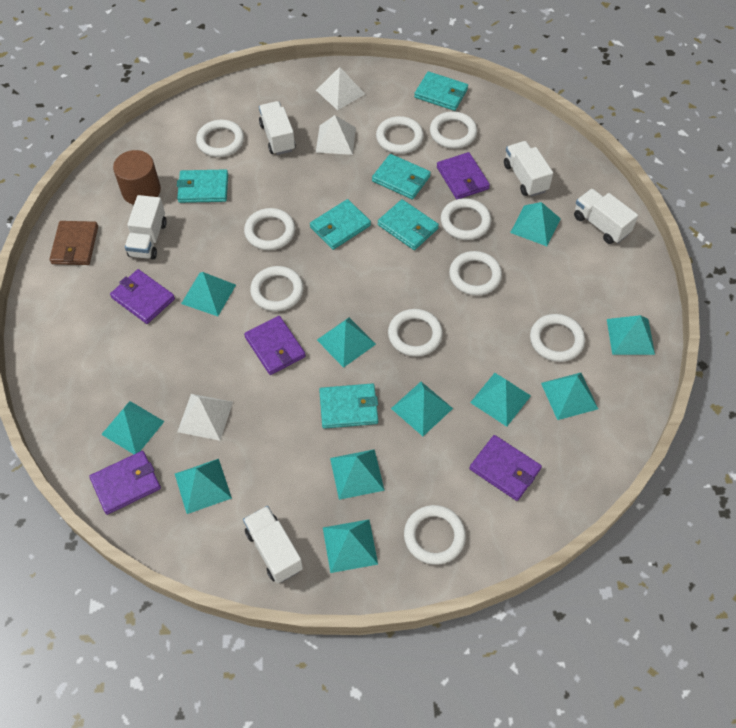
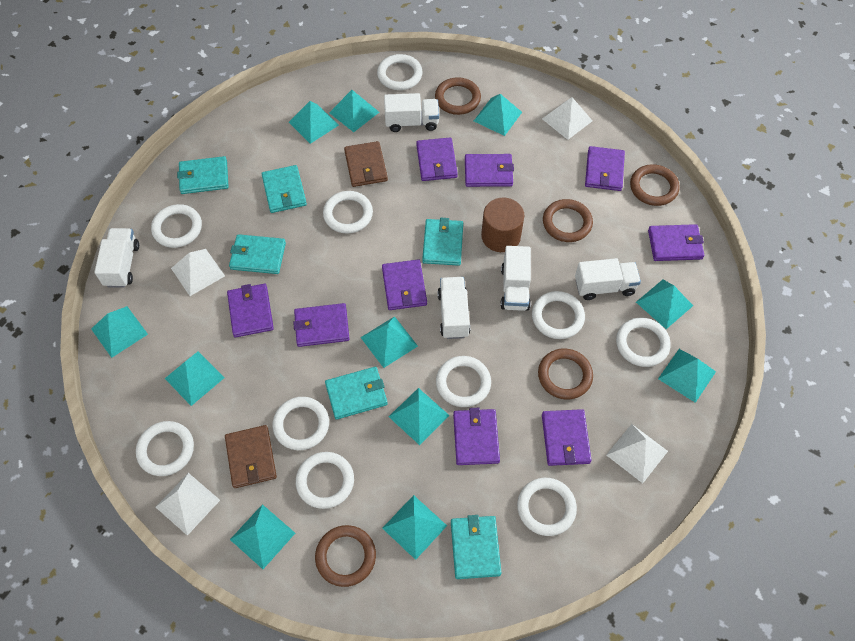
brown ring: 0 -> 5
brown wallet: 1 -> 2
purple wallet: 5 -> 9
white pyramid: 3 -> 4

